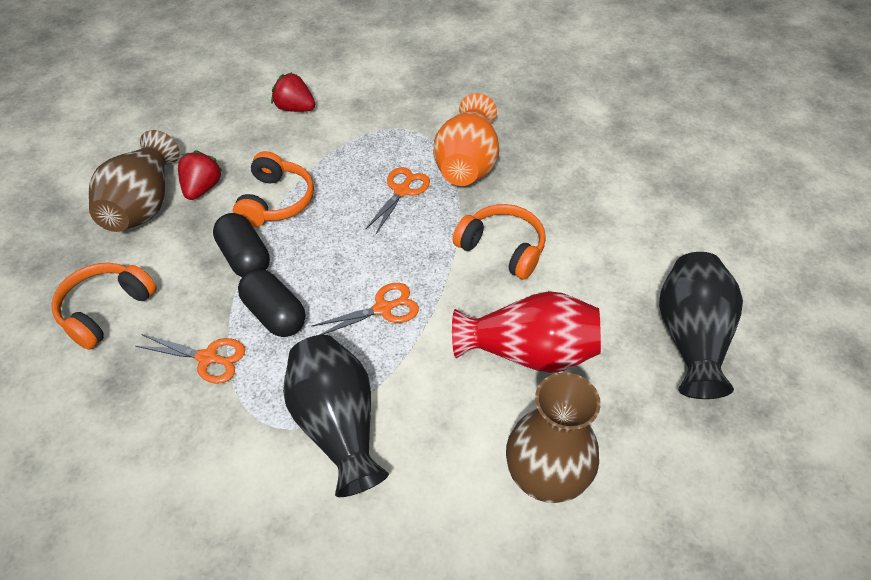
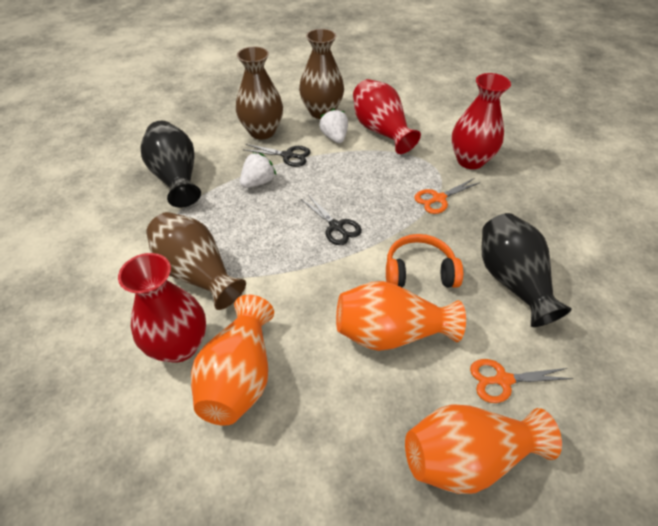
black capsule: 2 -> 0
black scissors: 0 -> 2
brown vase: 2 -> 3
orange headphones: 3 -> 1
orange scissors: 3 -> 2
orange vase: 1 -> 3
red strawberry: 2 -> 0
red vase: 1 -> 3
white strawberry: 0 -> 2

